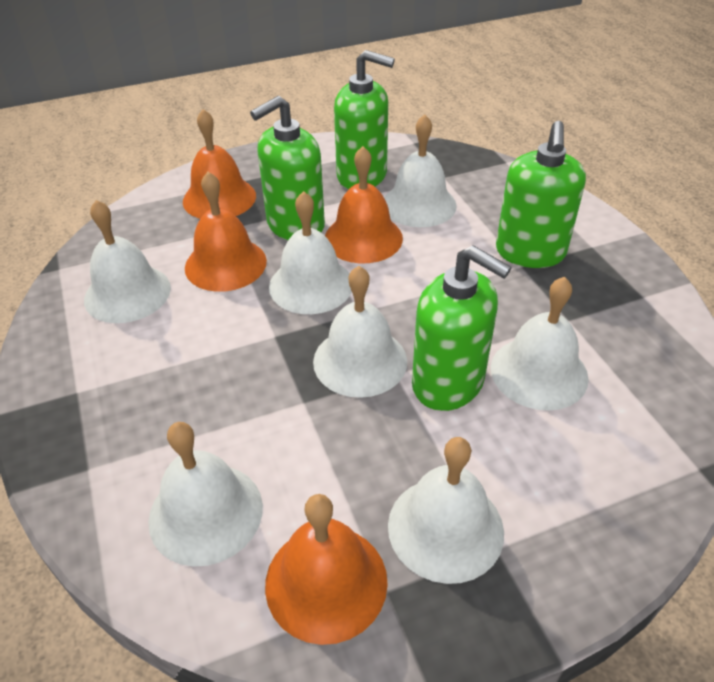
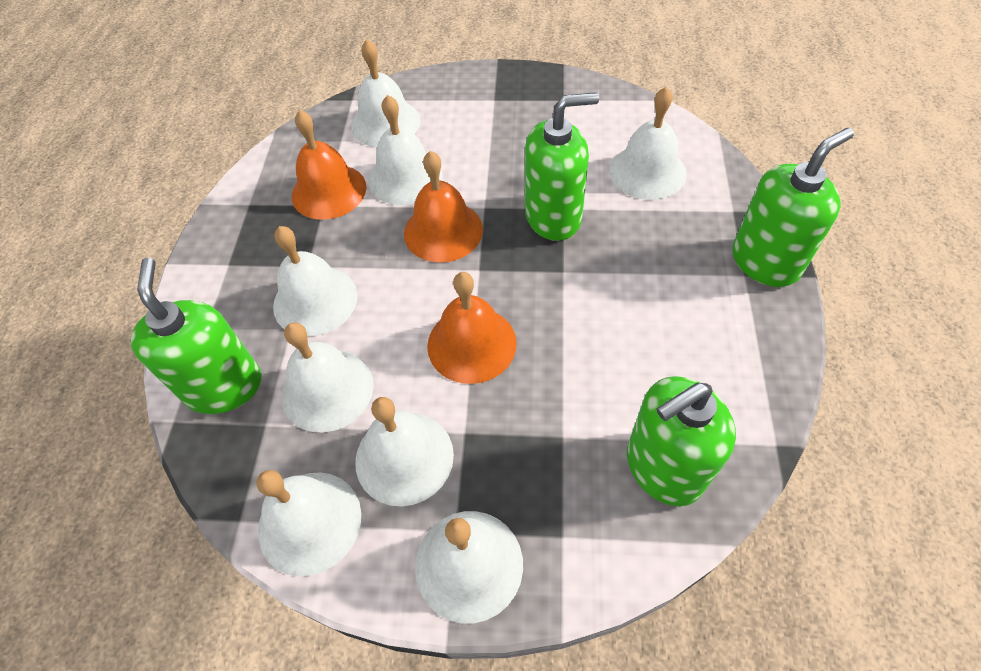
orange bell: 4 -> 3
white bell: 7 -> 8

